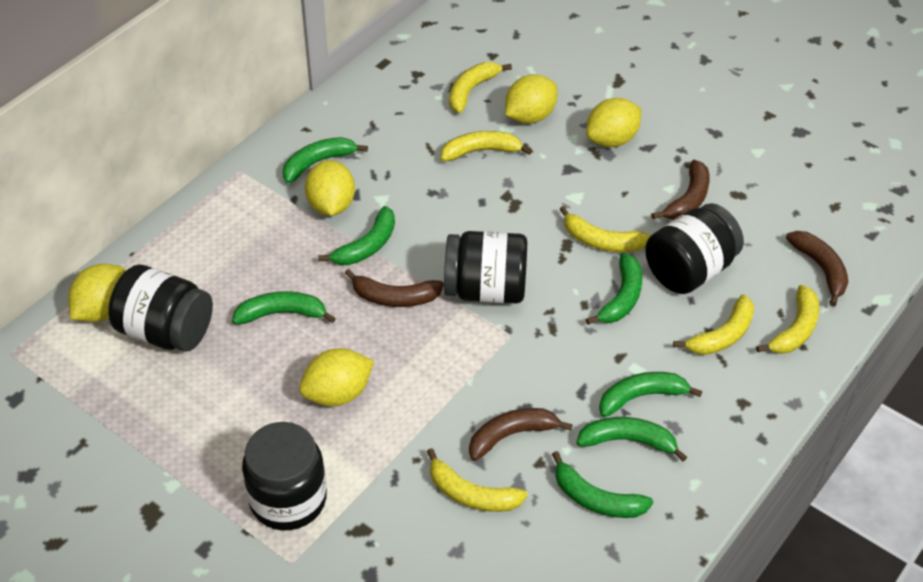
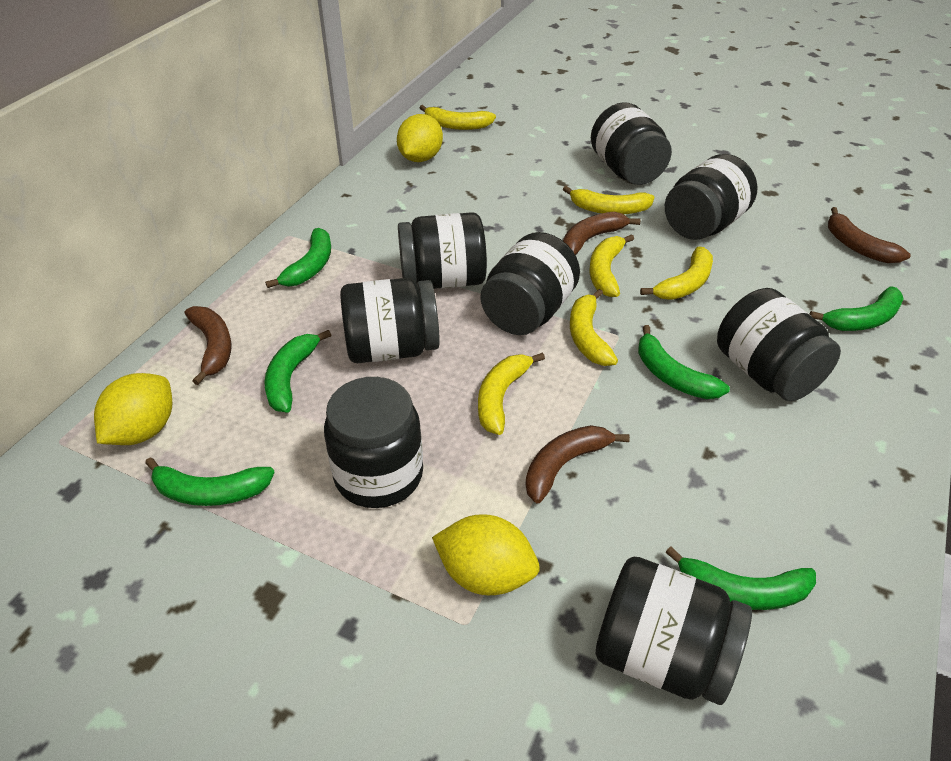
black jar: 4 -> 8
green banana: 7 -> 6
yellow lemon: 5 -> 3

